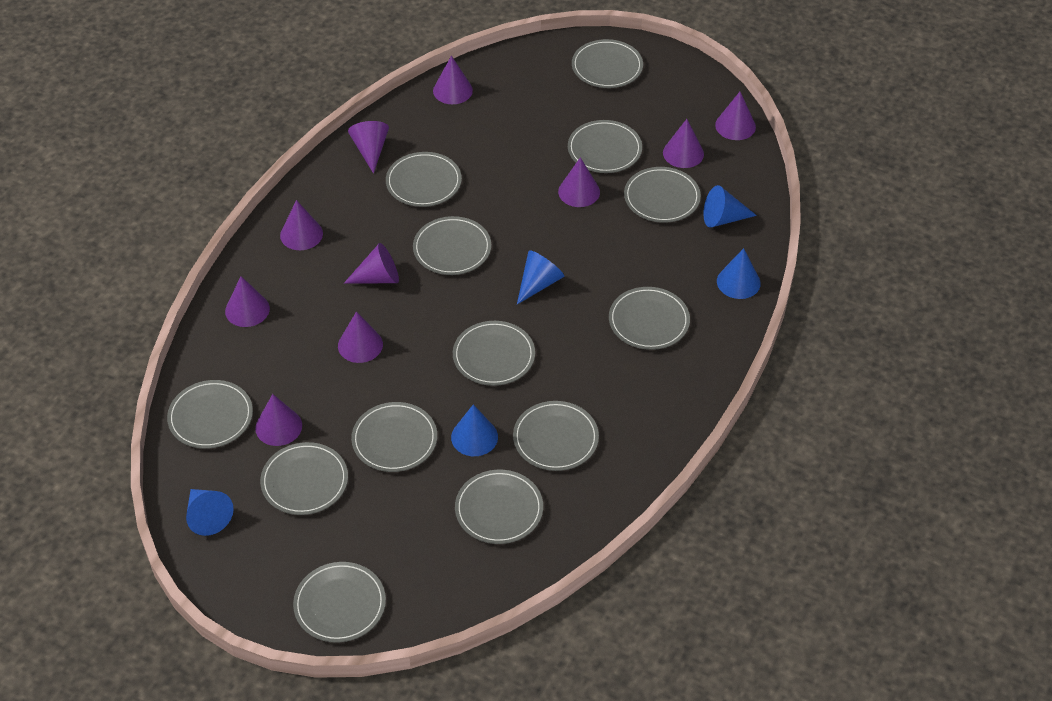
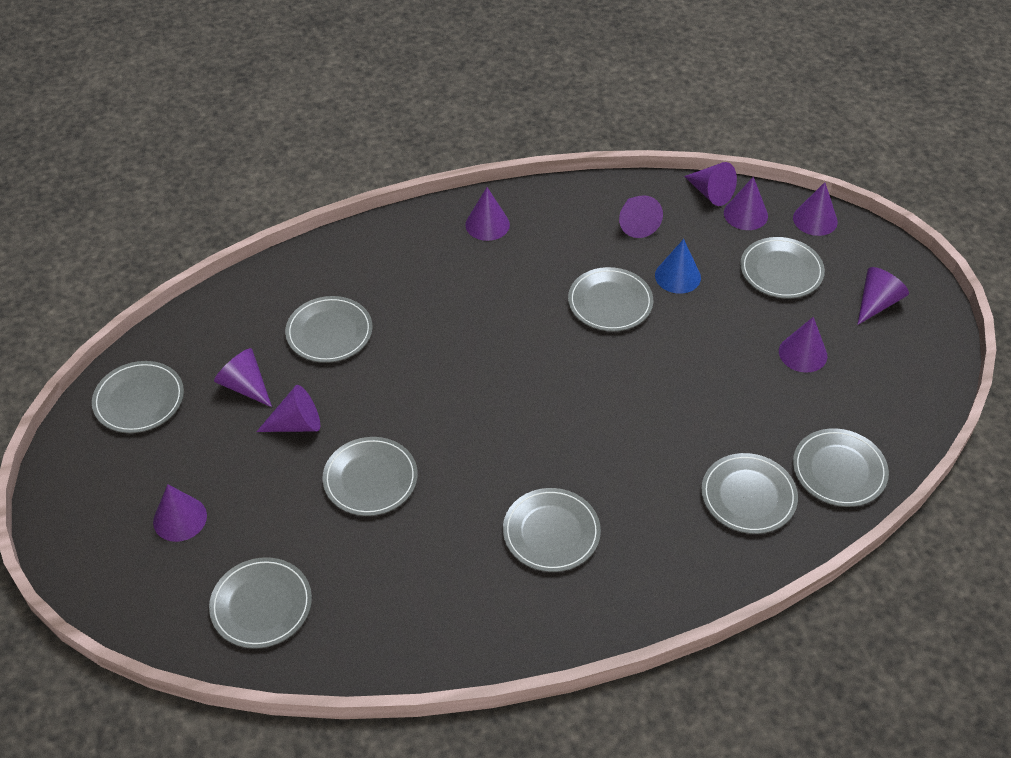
blue cone: 5 -> 1
grey plate: 13 -> 9

